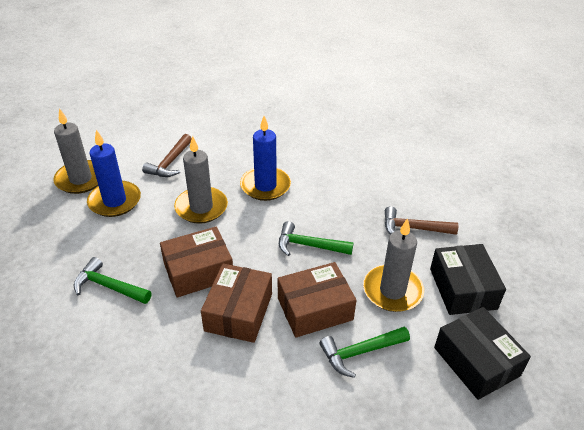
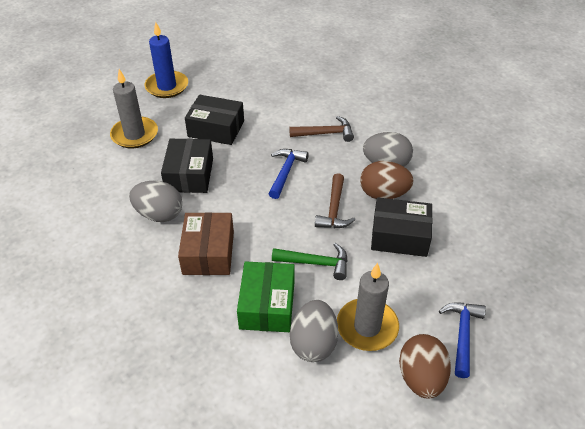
black box: 2 -> 3
blue candle: 2 -> 1
blue hammer: 0 -> 2
brown box: 3 -> 1
brown egg: 0 -> 2
green box: 0 -> 1
green hammer: 3 -> 1
grey candle: 3 -> 2
grey egg: 0 -> 3

